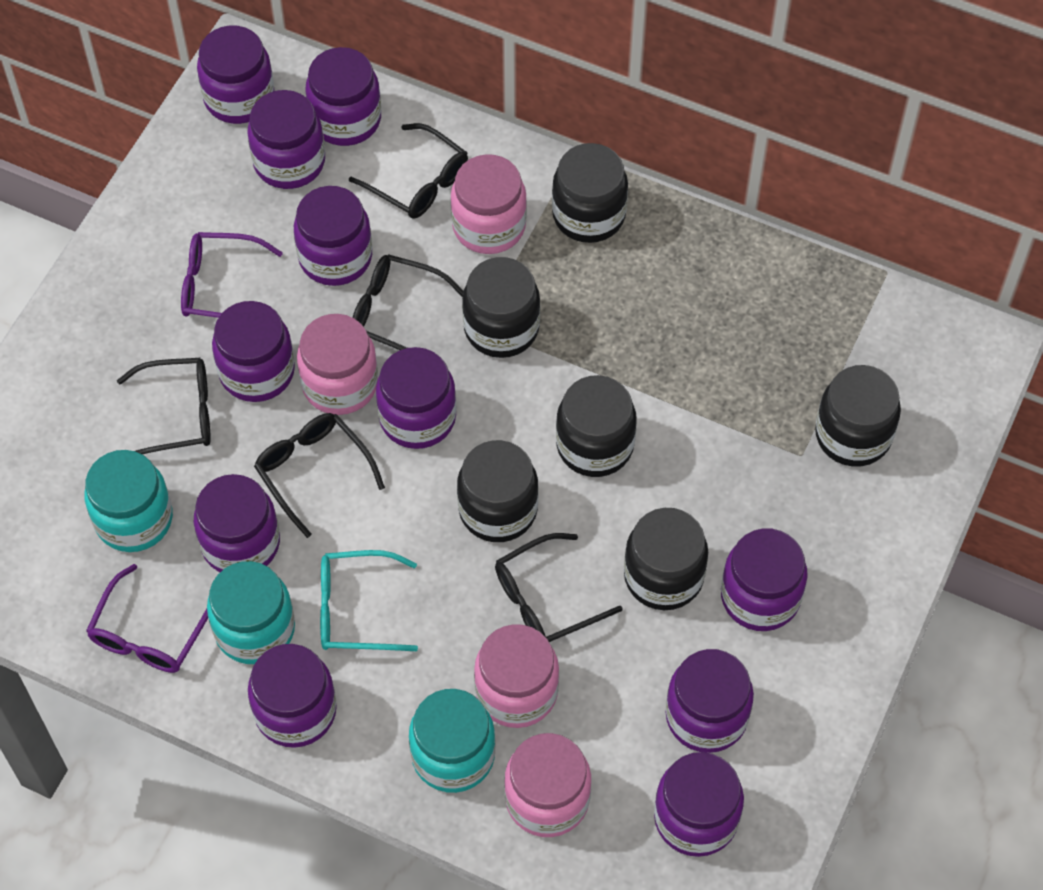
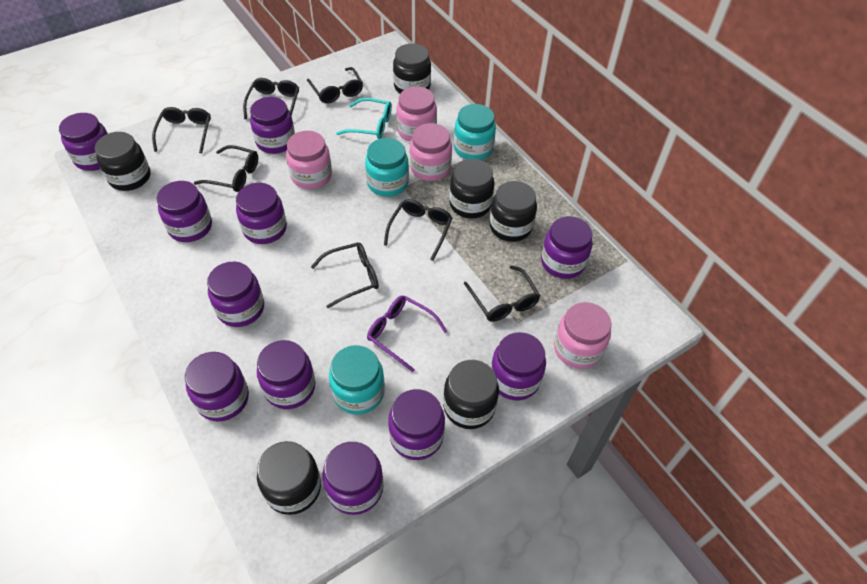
black glasses: 5 -> 7
purple glasses: 2 -> 1

